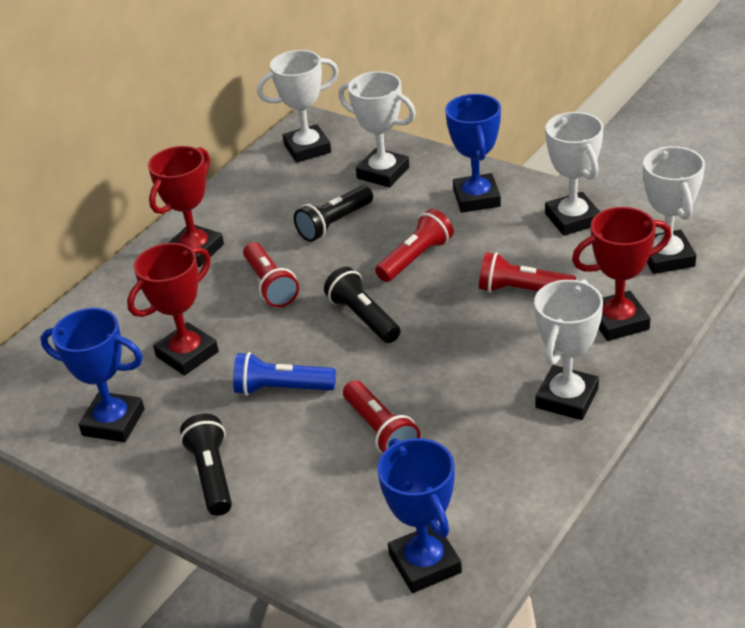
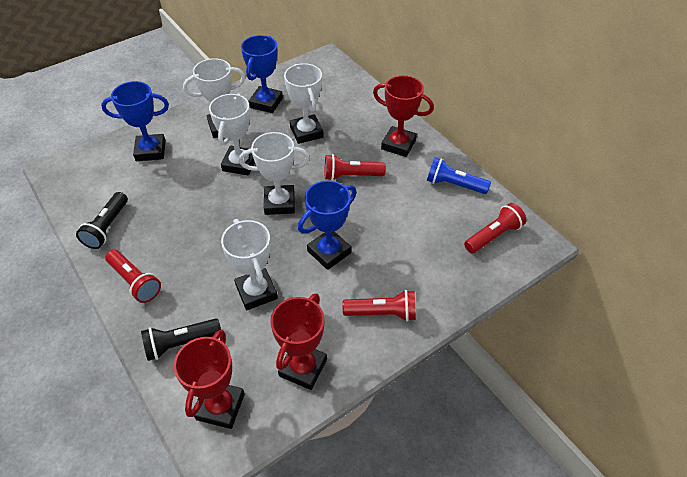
black flashlight: 3 -> 2

